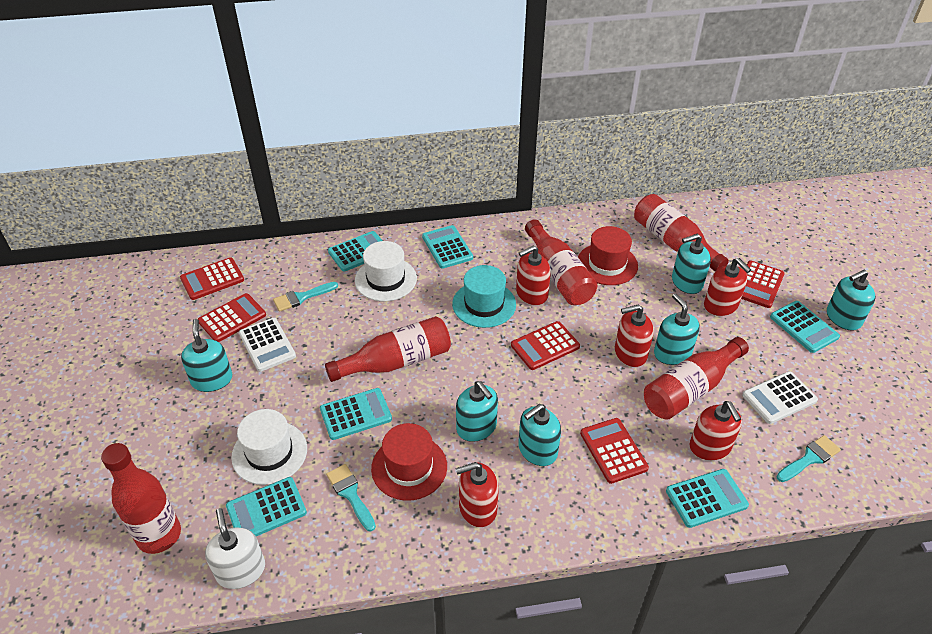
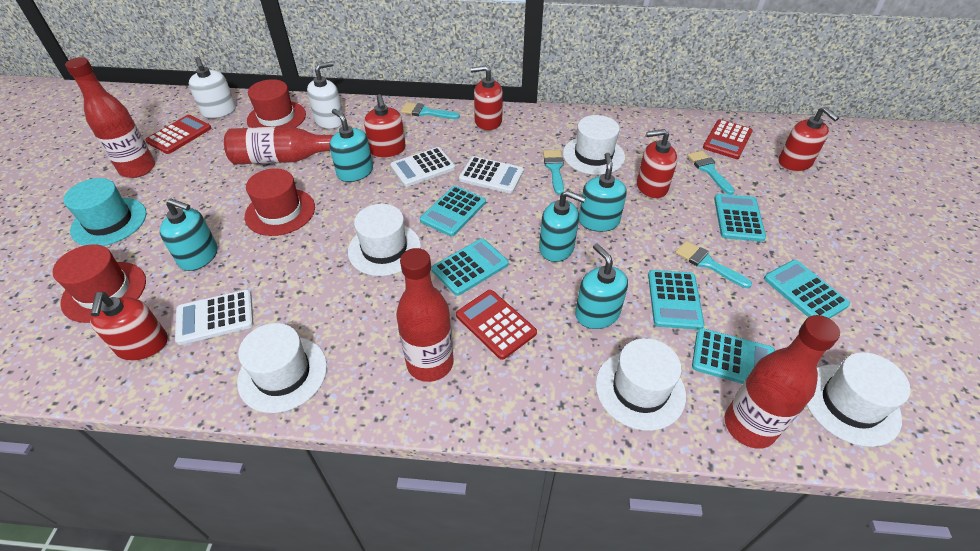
red bottle: 5 -> 4
red calculator: 5 -> 3
red hat: 2 -> 3
turquoise brush: 3 -> 4
turquoise soap dispenser: 6 -> 5
white calculator: 2 -> 3
white hat: 2 -> 5
white soap dispenser: 1 -> 2

